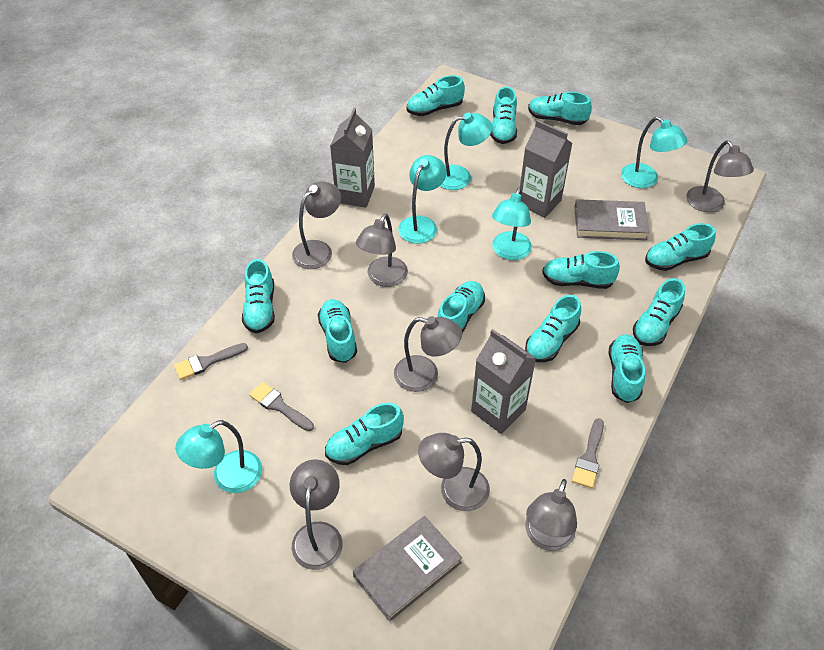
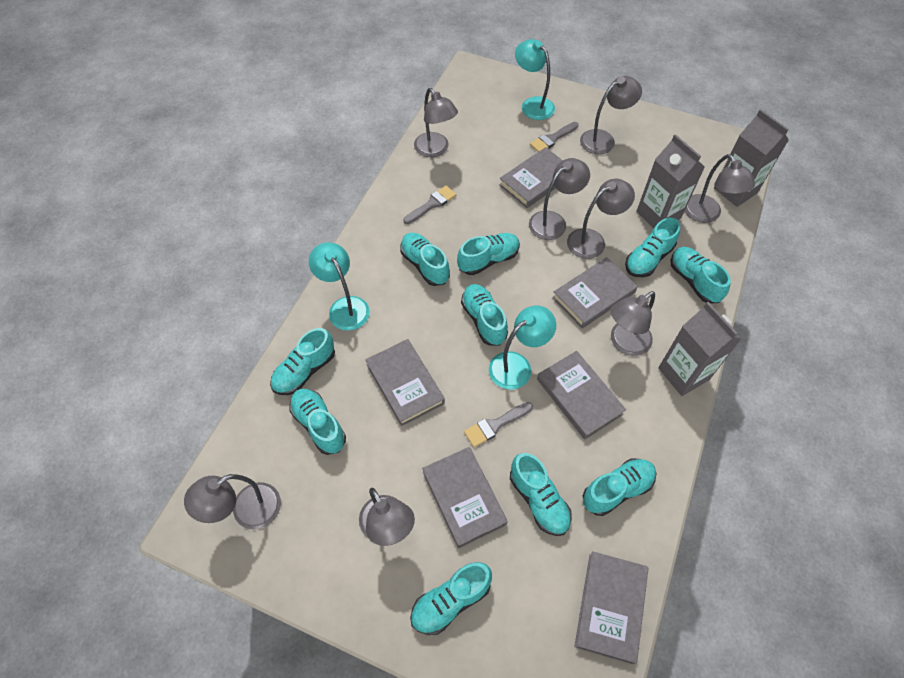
grey book: 2 -> 6
grey lamp: 7 -> 8
turquoise lamp: 5 -> 3
turquoise shoe: 12 -> 10

